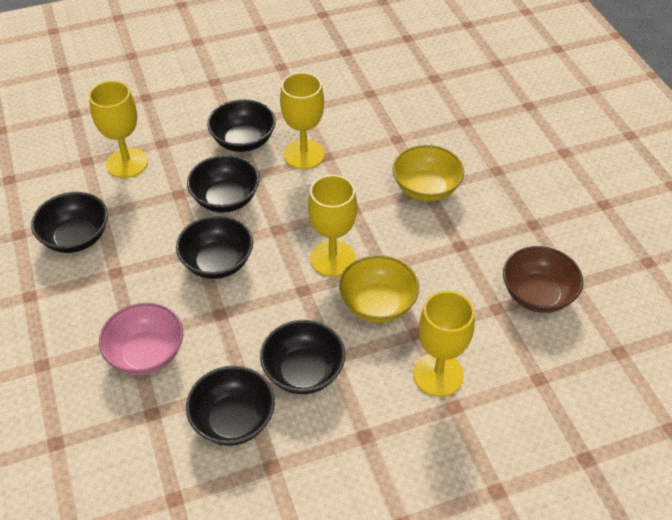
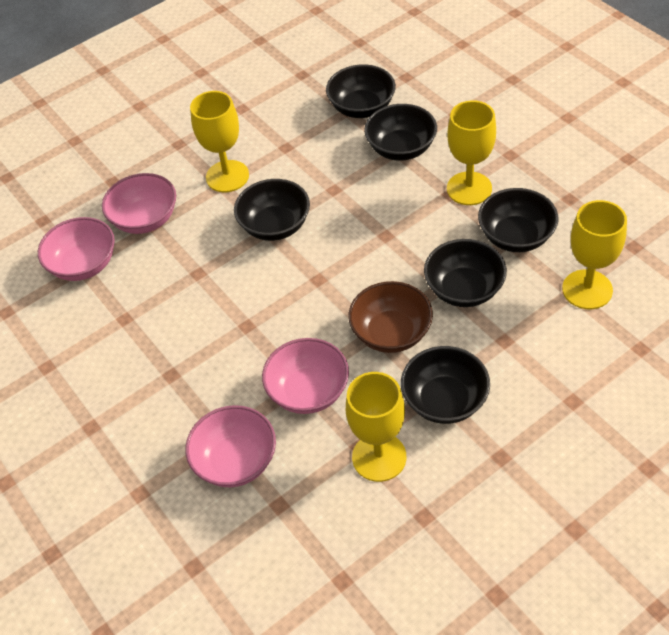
pink bowl: 1 -> 4
yellow bowl: 2 -> 0

